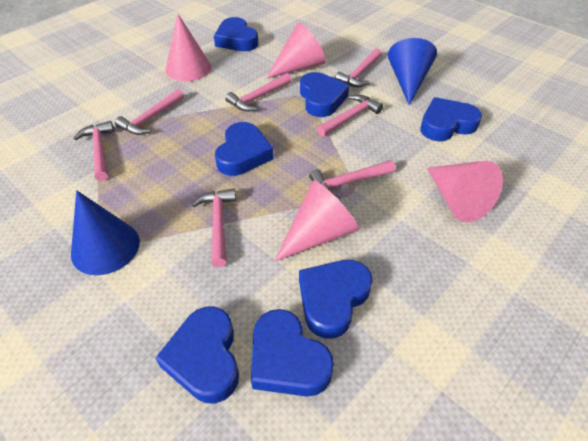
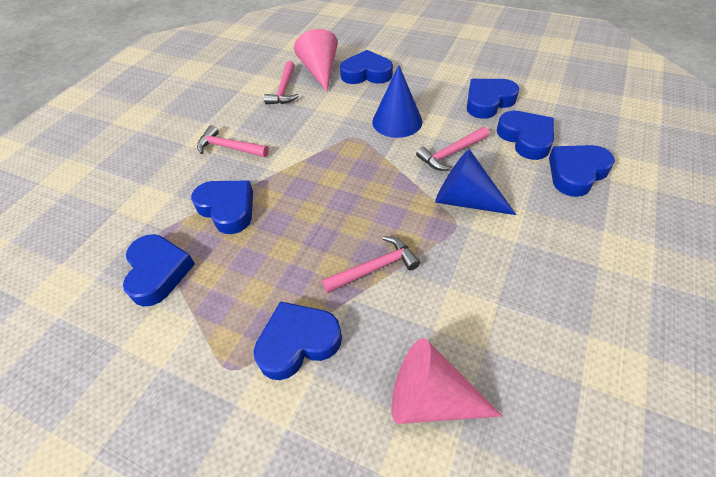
pink cone: 4 -> 2
pink hammer: 7 -> 4

